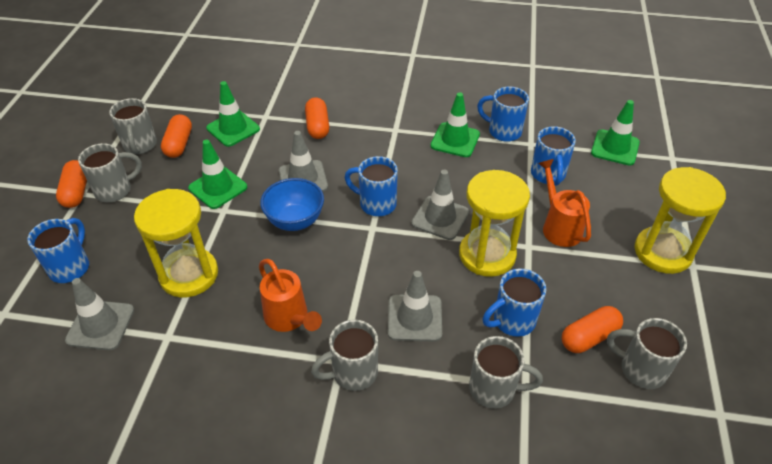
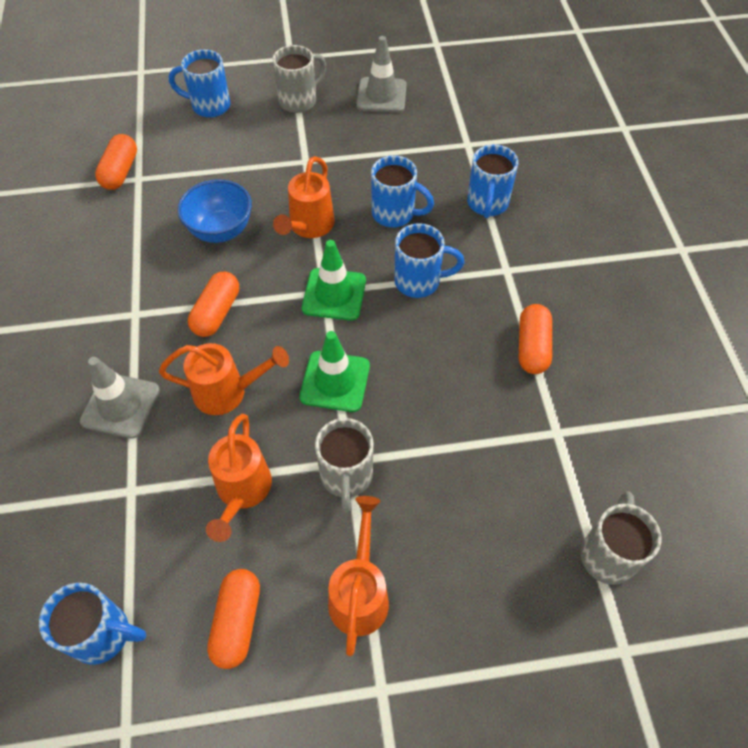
green traffic cone: 4 -> 2
grey mug: 5 -> 3
grey traffic cone: 4 -> 2
orange watering can: 2 -> 4
yellow hourglass: 3 -> 0

